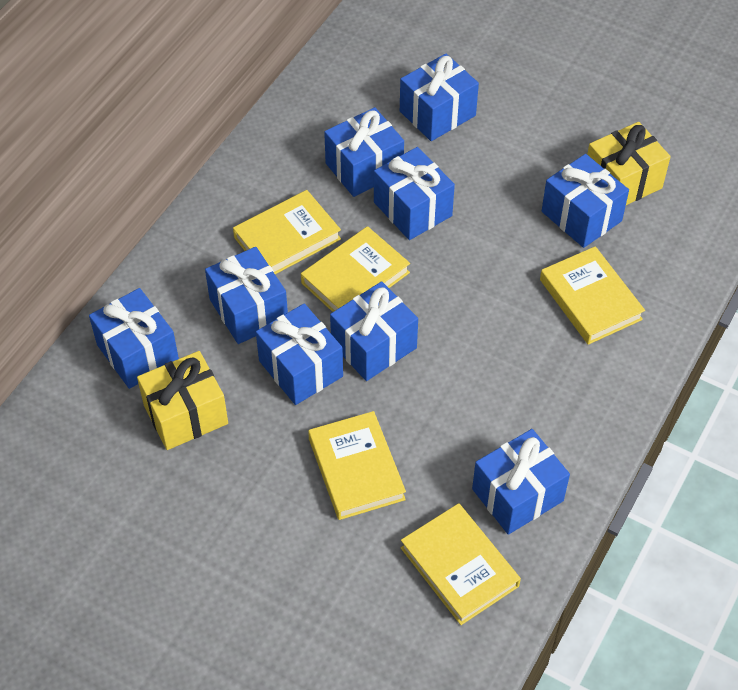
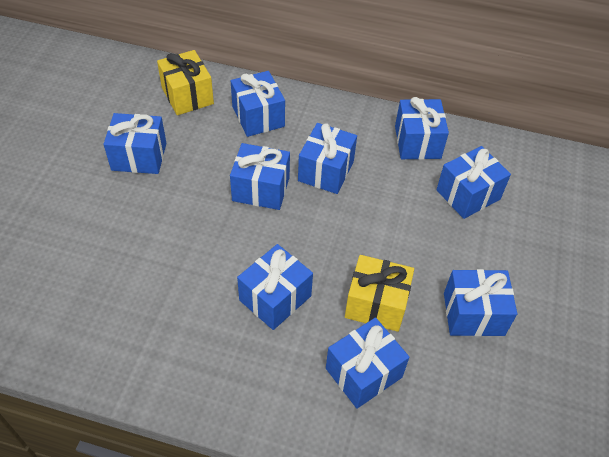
yellow book: 5 -> 0

